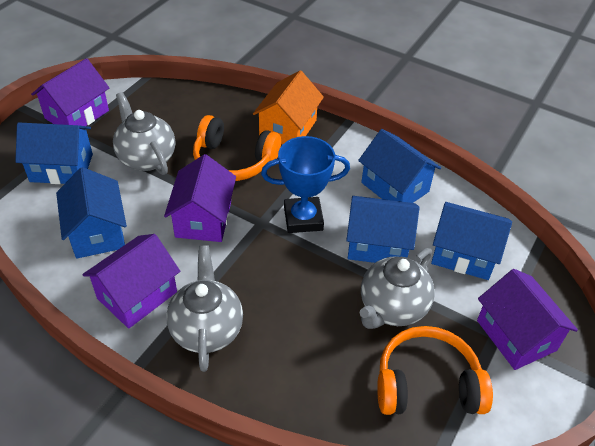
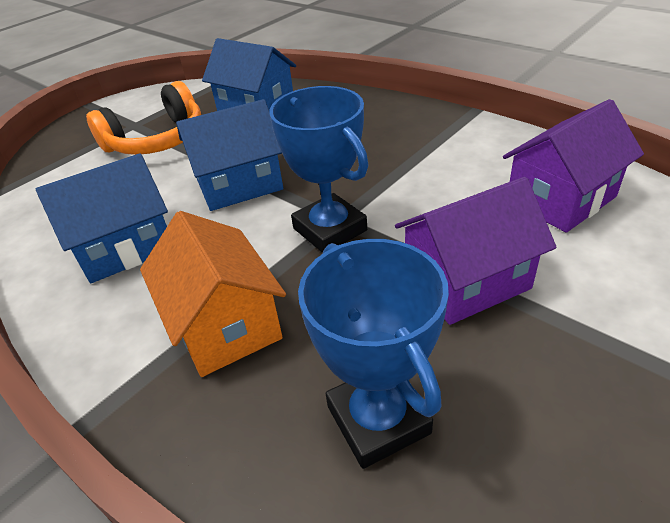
blue house: 5 -> 3
blue trophy: 1 -> 2
grey teapot: 3 -> 0
orange headphones: 2 -> 1
purple house: 4 -> 2

